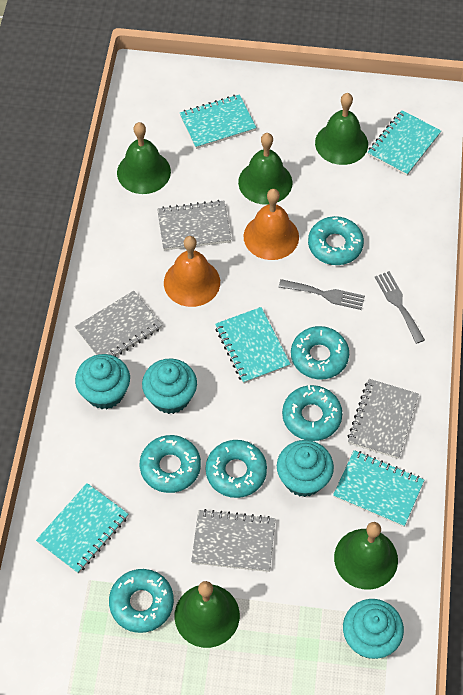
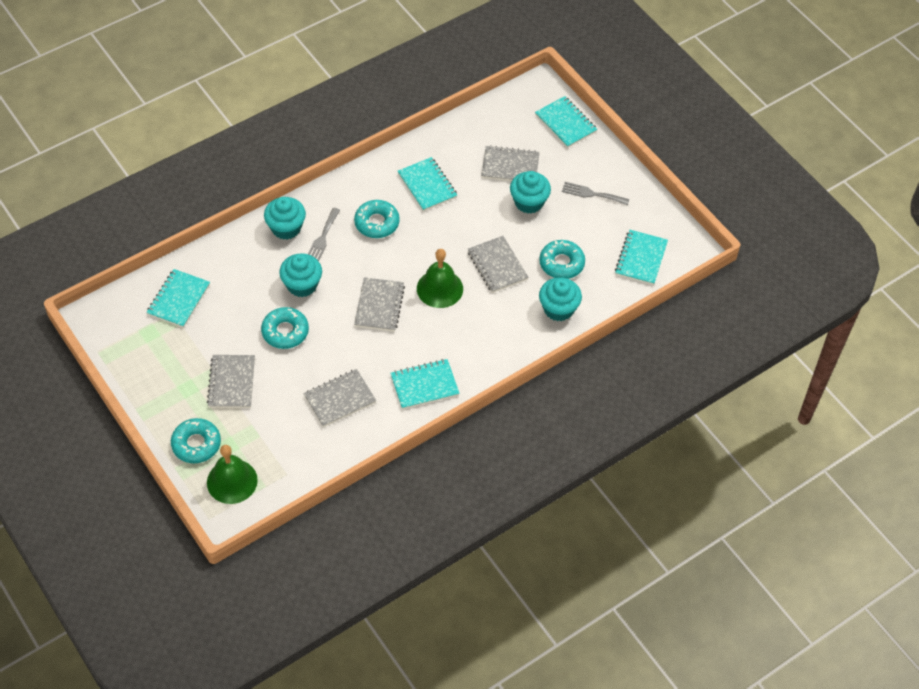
green bell: 5 -> 2
grey notebook: 4 -> 5
orange bell: 2 -> 0
turquoise donut: 6 -> 4

